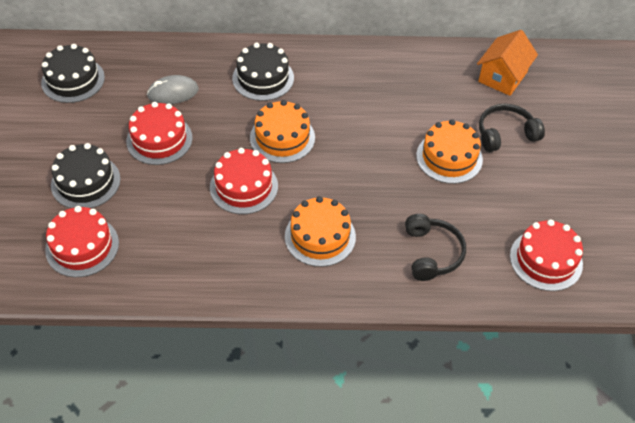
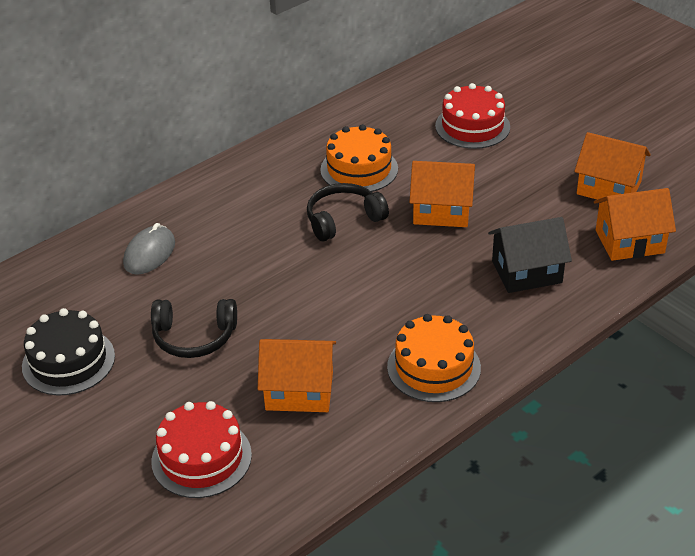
black cake: 3 -> 1
black house: 0 -> 1
orange cake: 3 -> 2
orange house: 1 -> 4
red cake: 4 -> 2

